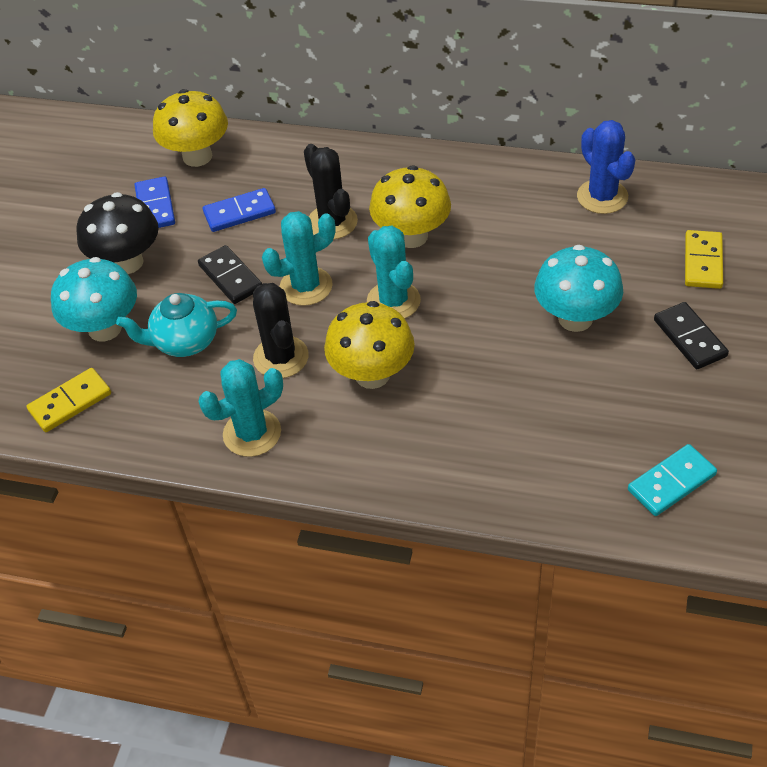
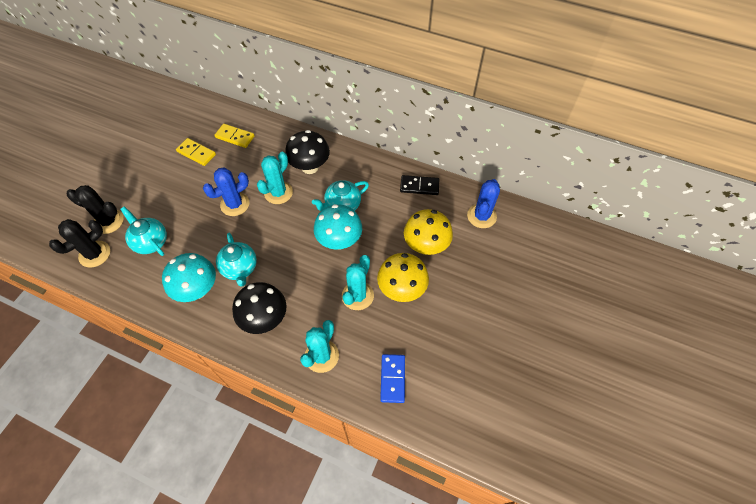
black domino: 2 -> 1
black mushroom: 1 -> 2
blue cactus: 1 -> 2
blue domino: 2 -> 1
turquoise domino: 1 -> 0
turquoise teapot: 1 -> 3
yellow mushroom: 3 -> 2

